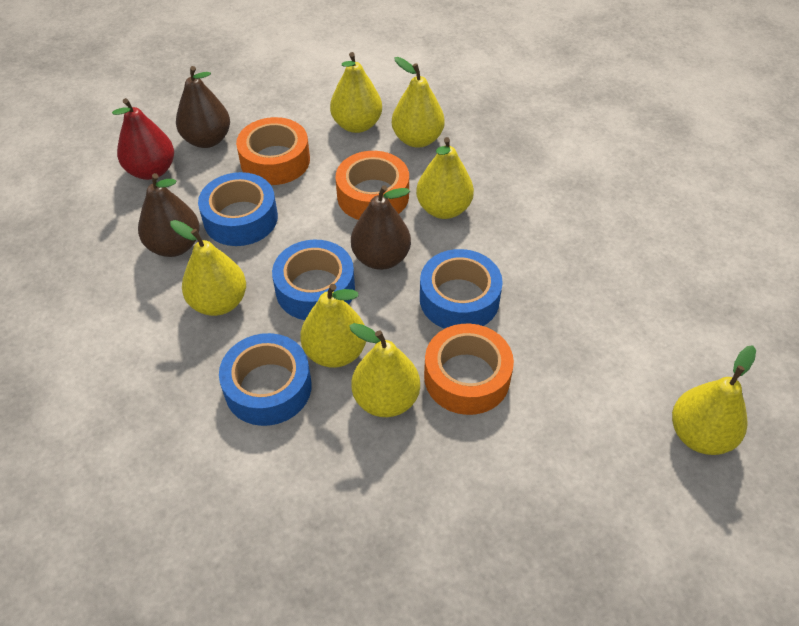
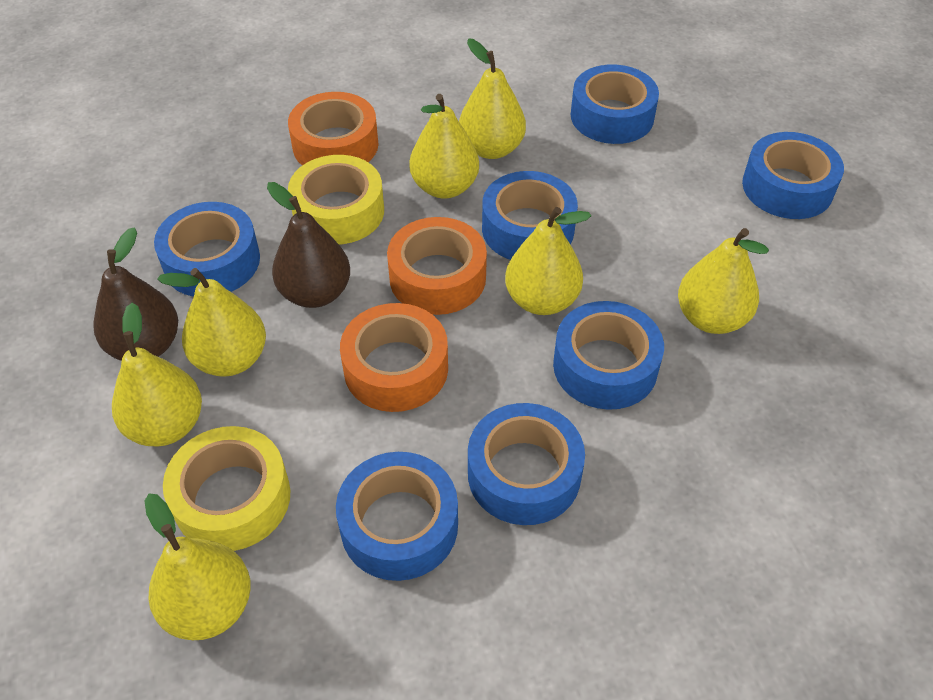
blue tape: 4 -> 7
brown pear: 3 -> 2
red pear: 1 -> 0
yellow tape: 0 -> 2

